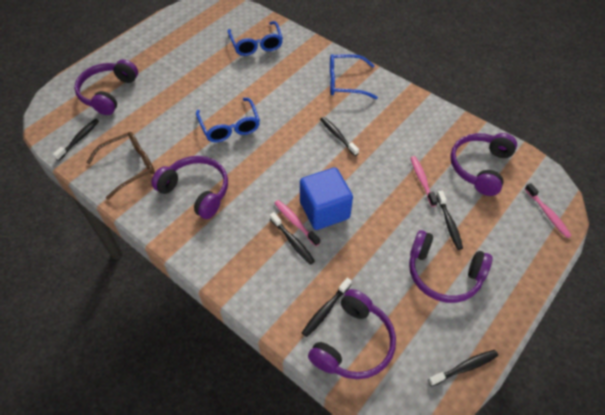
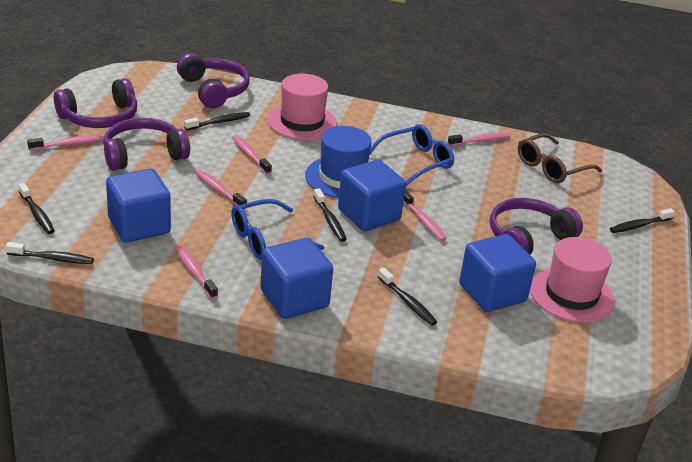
blue cube: 1 -> 4
blue glasses: 3 -> 2
blue hat: 0 -> 1
pink hat: 0 -> 2
pink toothbrush: 3 -> 6
purple headphones: 5 -> 4

